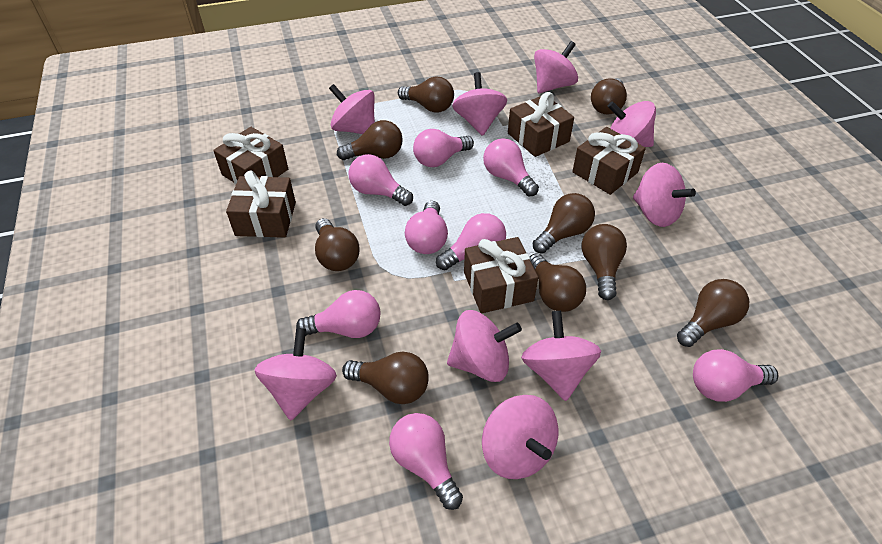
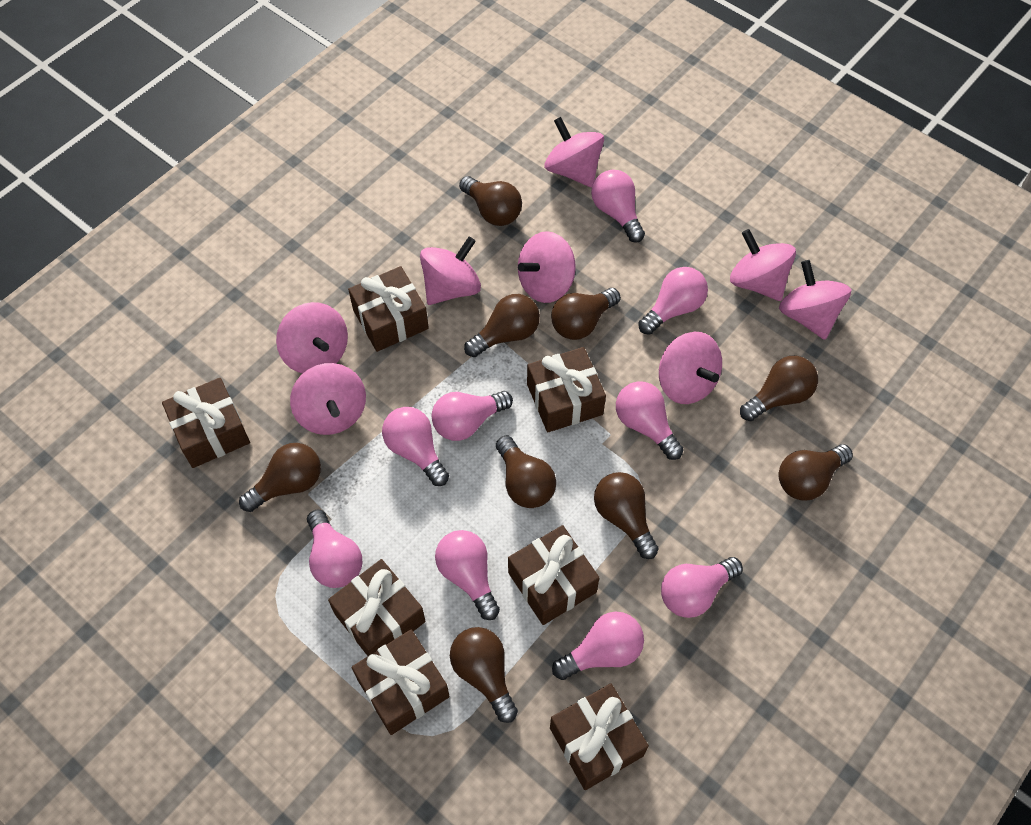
brown gift: 5 -> 7
pink light bulb: 8 -> 9
pink spinning top: 9 -> 8

